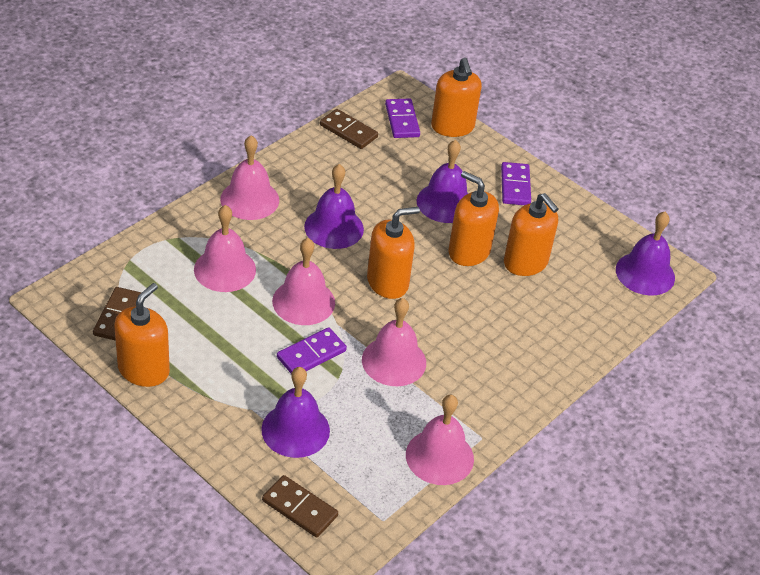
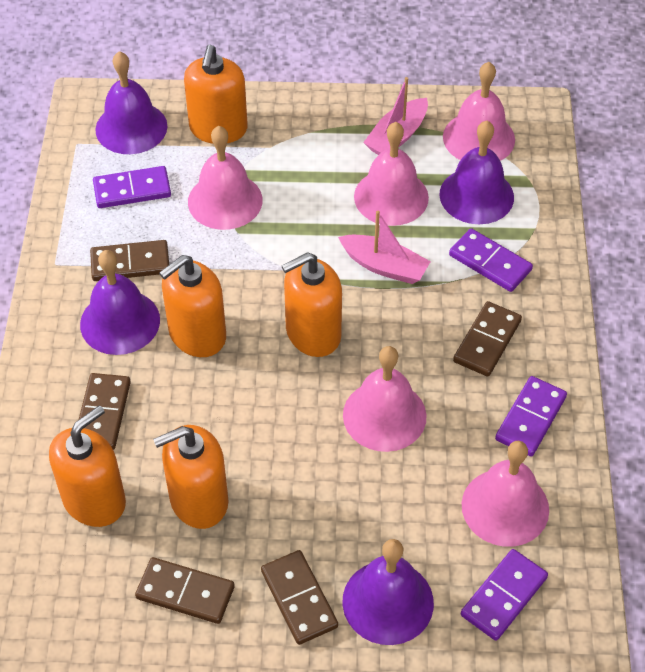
brown domino: 3 -> 5
pink boat: 0 -> 2
purple domino: 3 -> 4

